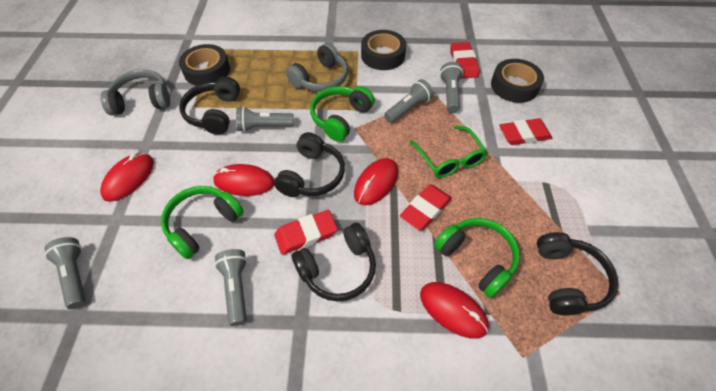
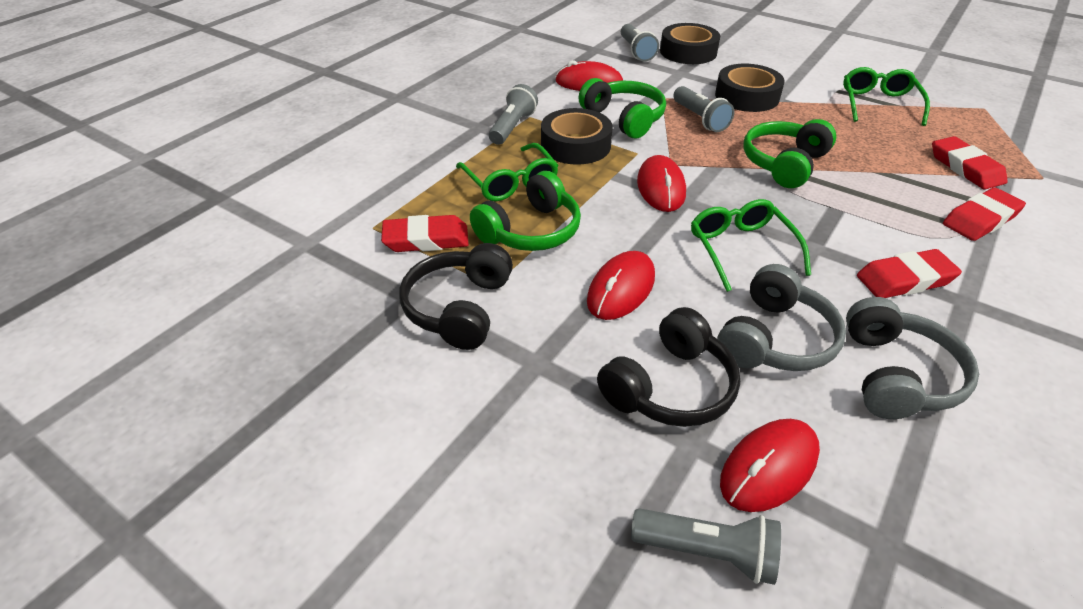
black headphones: 4 -> 2
green glasses: 1 -> 3
grey flashlight: 5 -> 4

